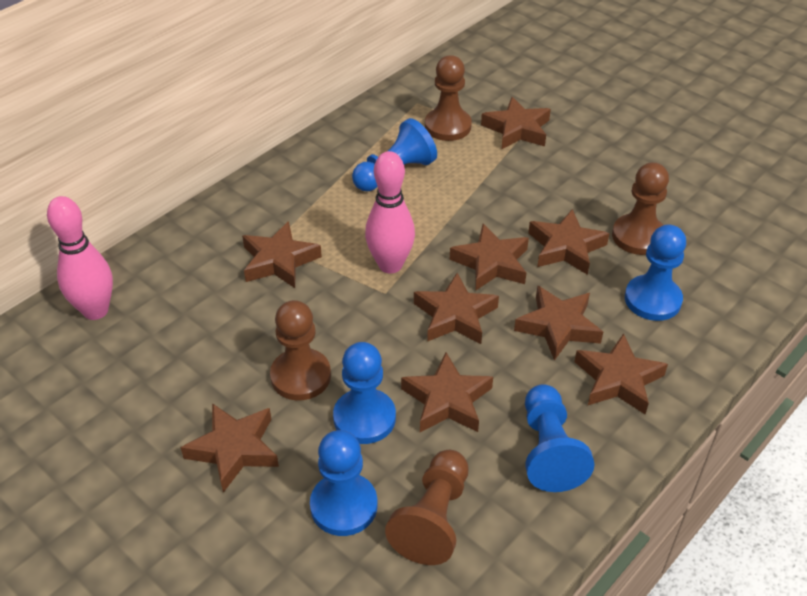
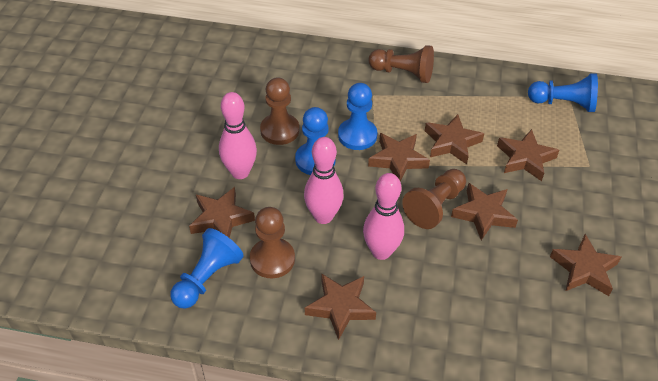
blue pawn: 5 -> 4
brown star: 9 -> 7
pink bowling pin: 2 -> 3

